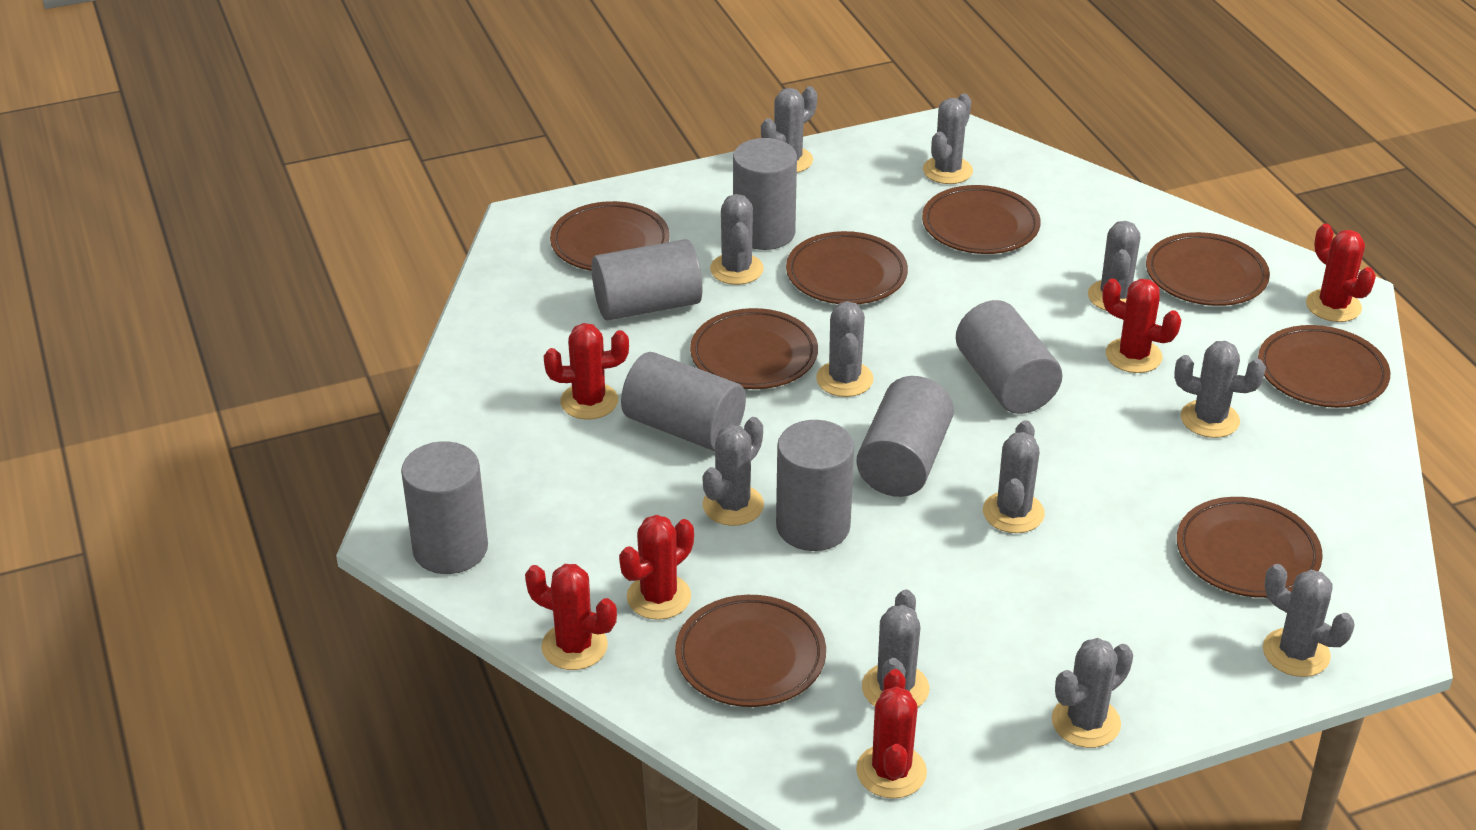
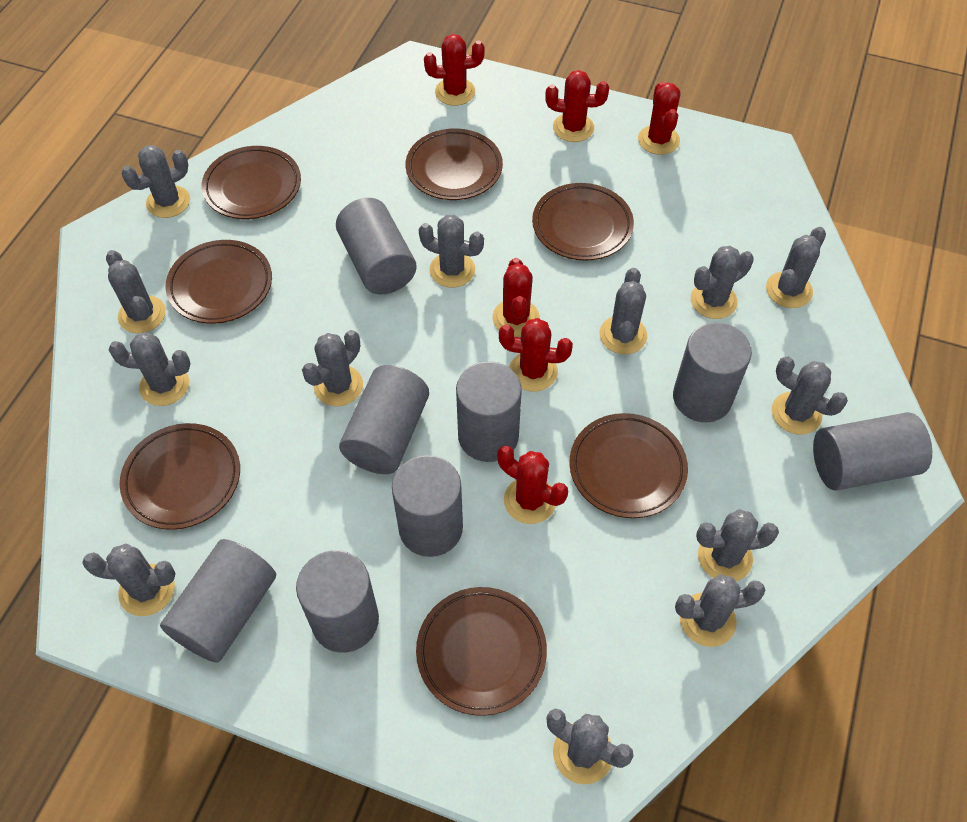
brown plate: 8 -> 7
grey cactus: 11 -> 13
grey cylinder: 7 -> 8

